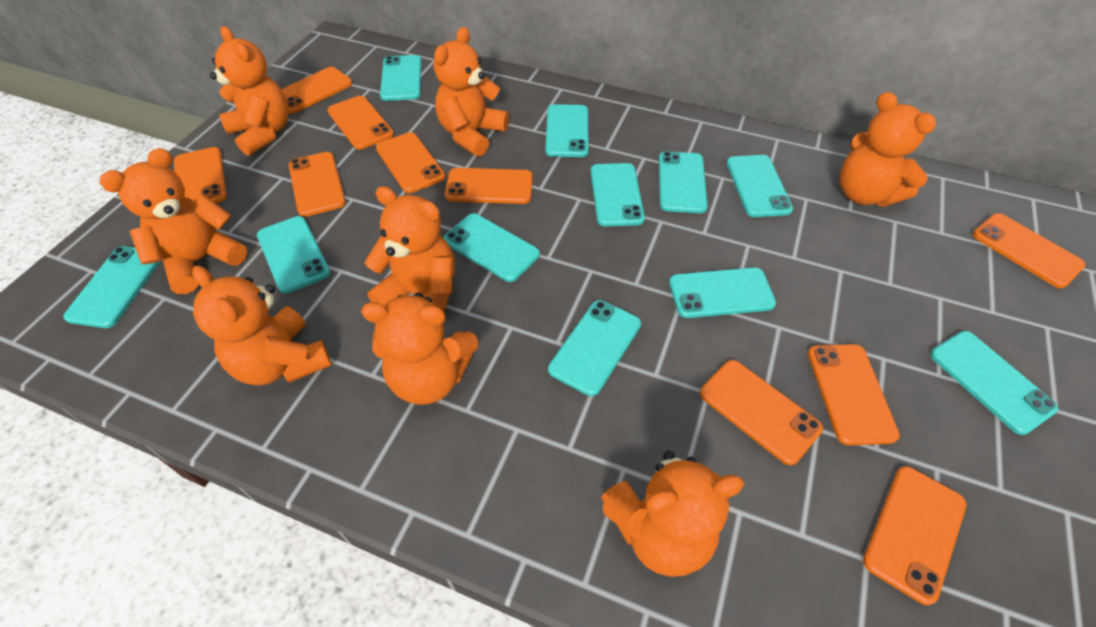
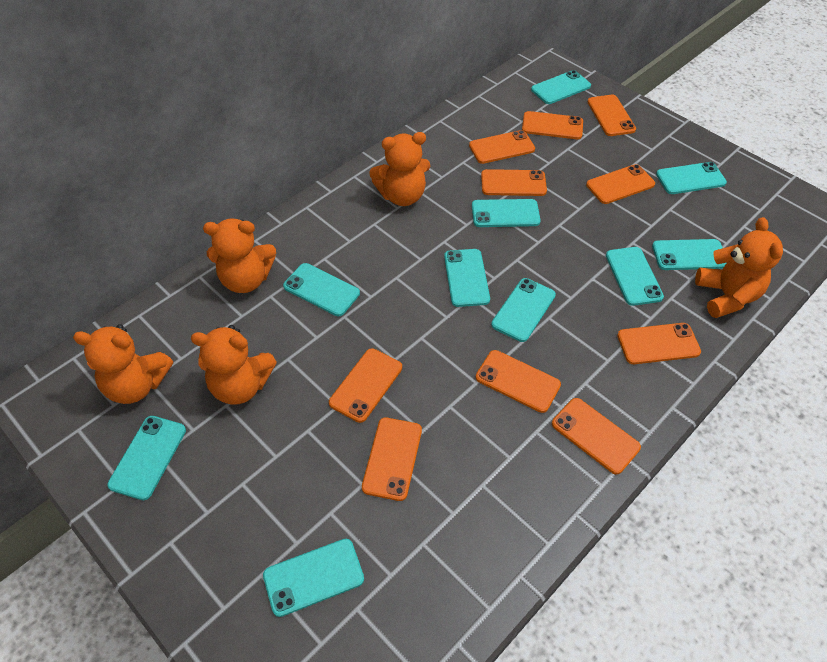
orange teddy bear: 8 -> 5
turquoise phone: 11 -> 10

